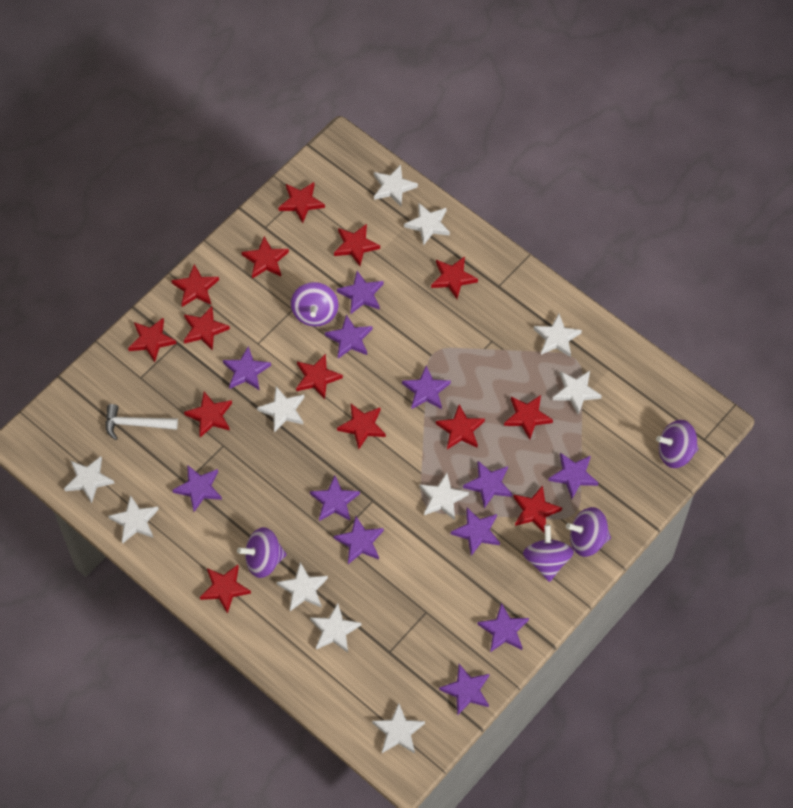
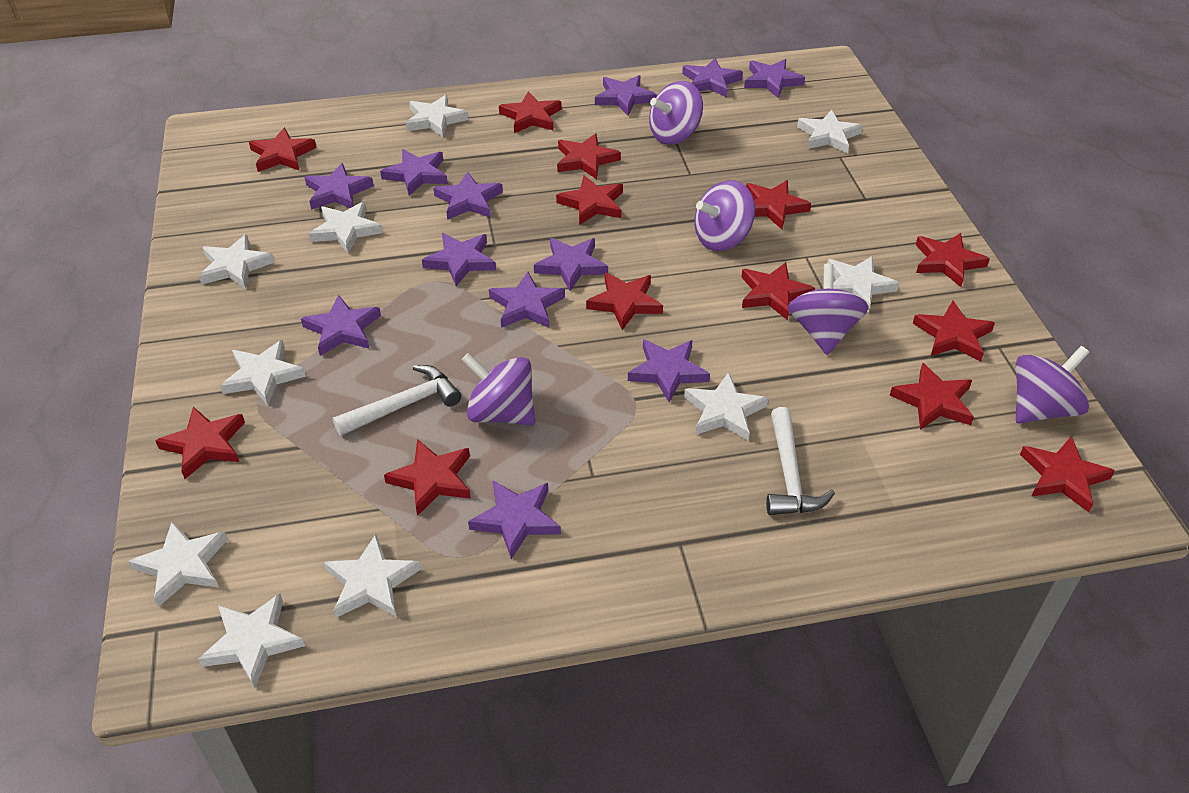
red star: 14 -> 13
white hammer: 1 -> 2
white star: 11 -> 10

